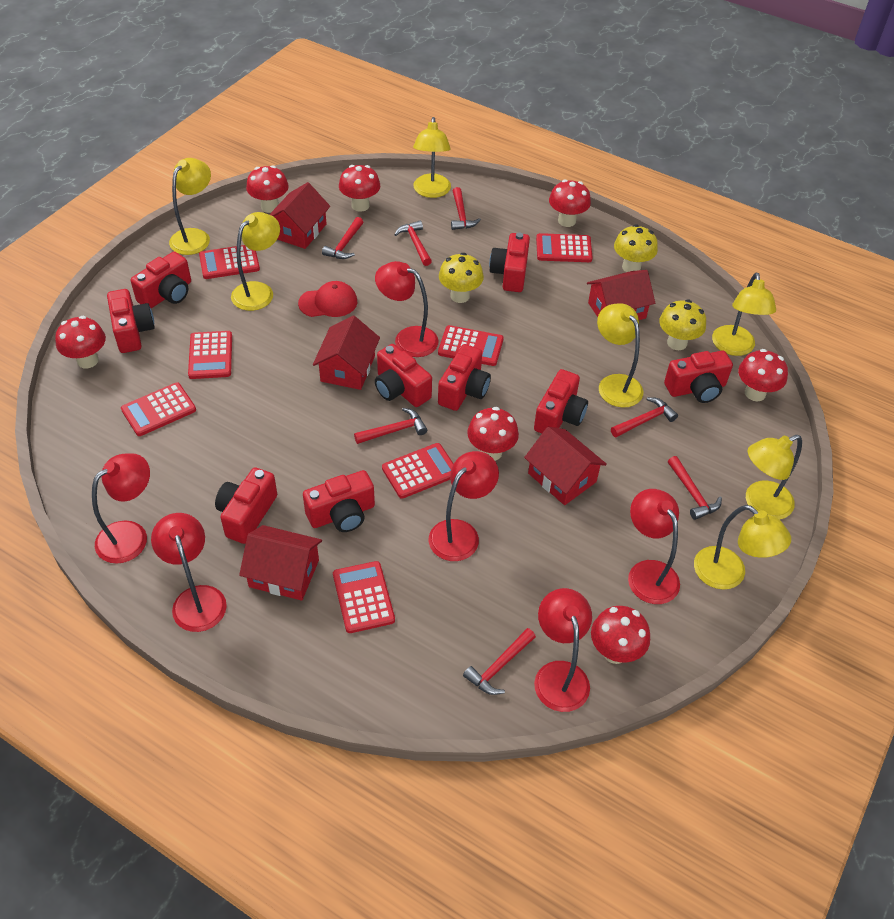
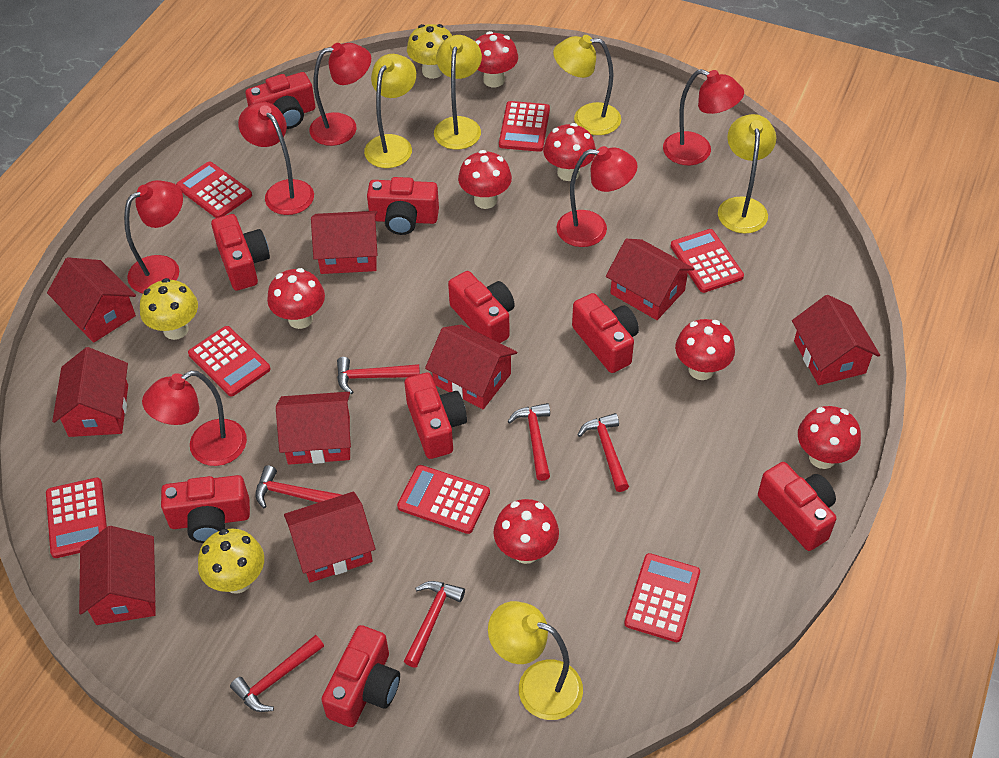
red cap: 1 -> 0
red hammer: 7 -> 6
red house: 5 -> 9
yellow lamp: 7 -> 5

